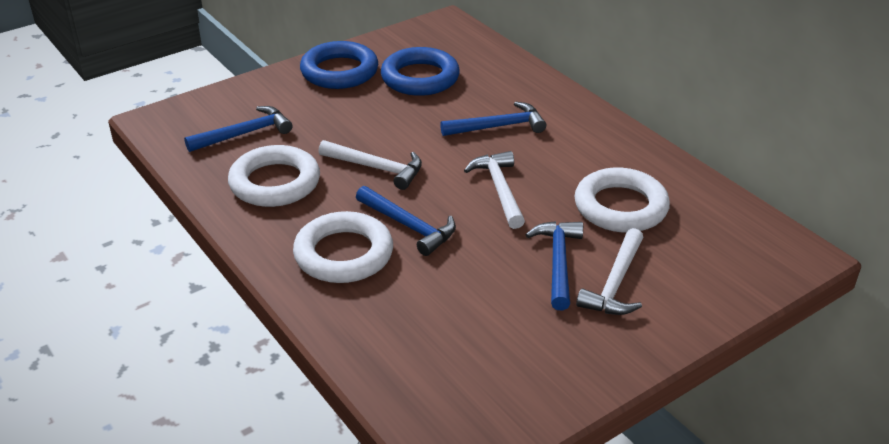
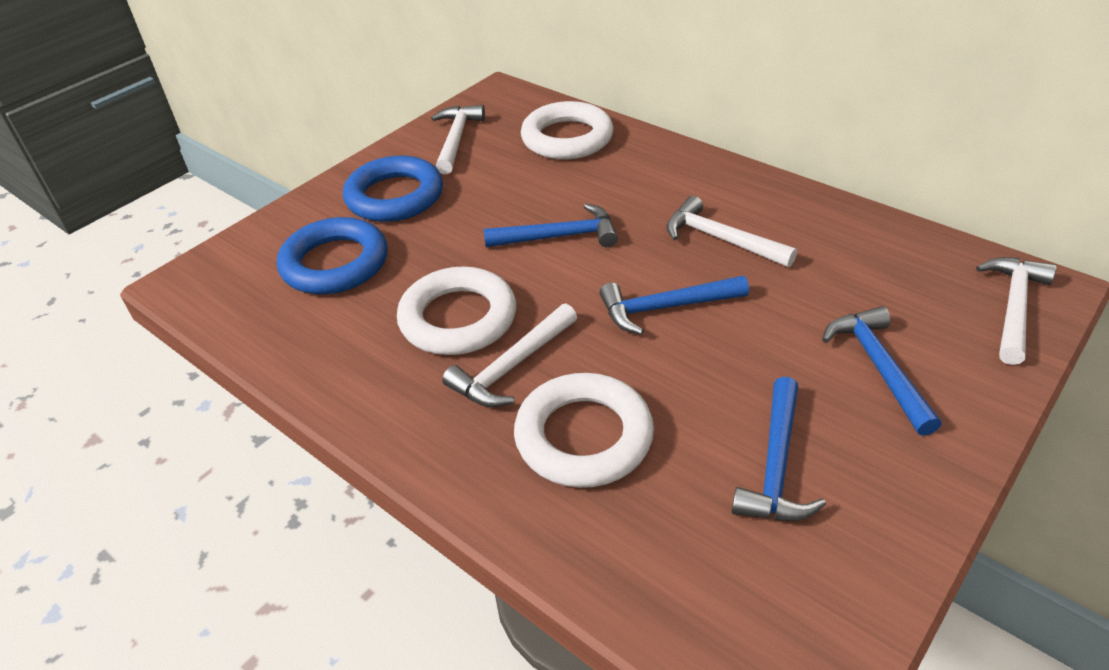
white hammer: 3 -> 4

